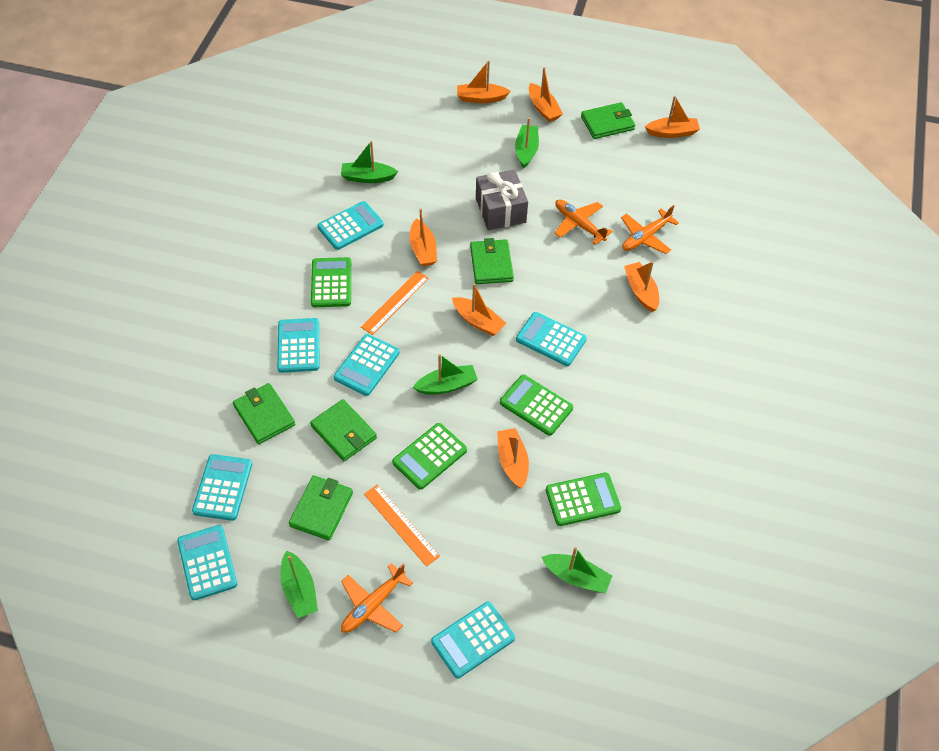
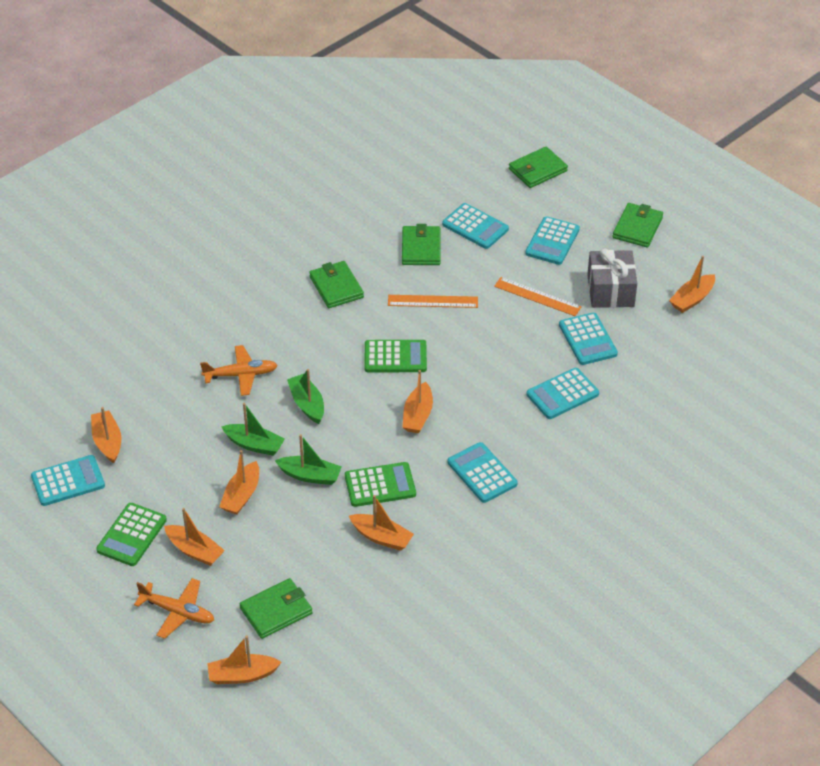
green boat: 5 -> 3
green calculator: 4 -> 3
orange plane: 3 -> 2
turquoise calculator: 7 -> 6

